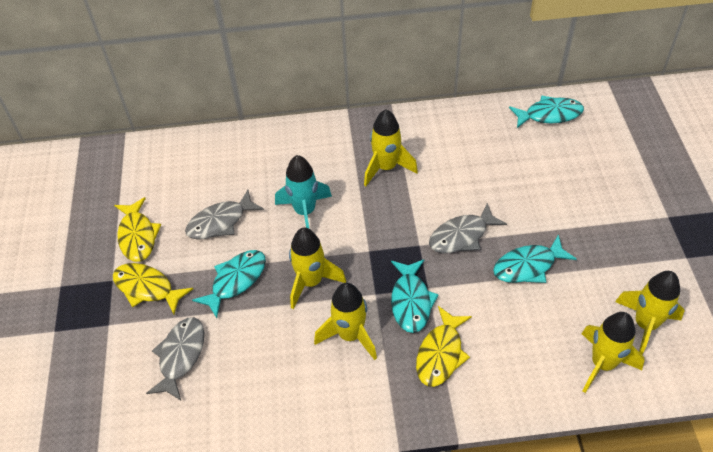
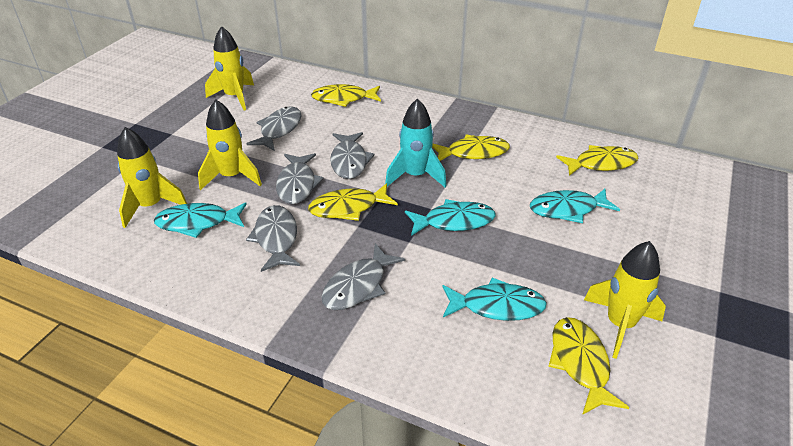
grey fish: 3 -> 5
yellow fish: 3 -> 5
yellow rocket: 5 -> 4

